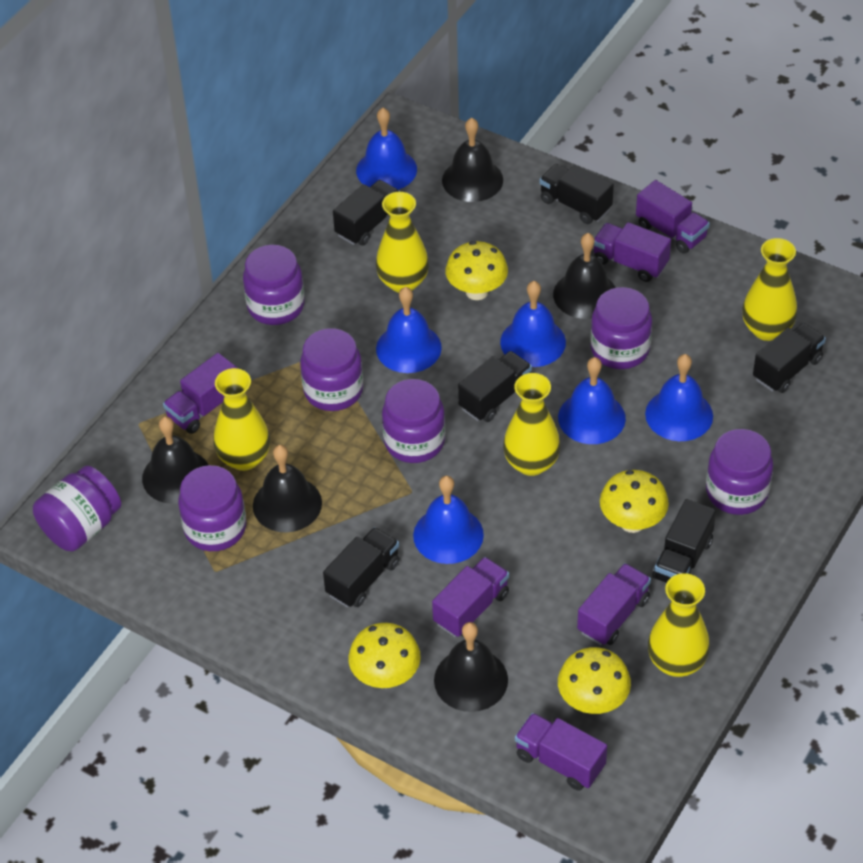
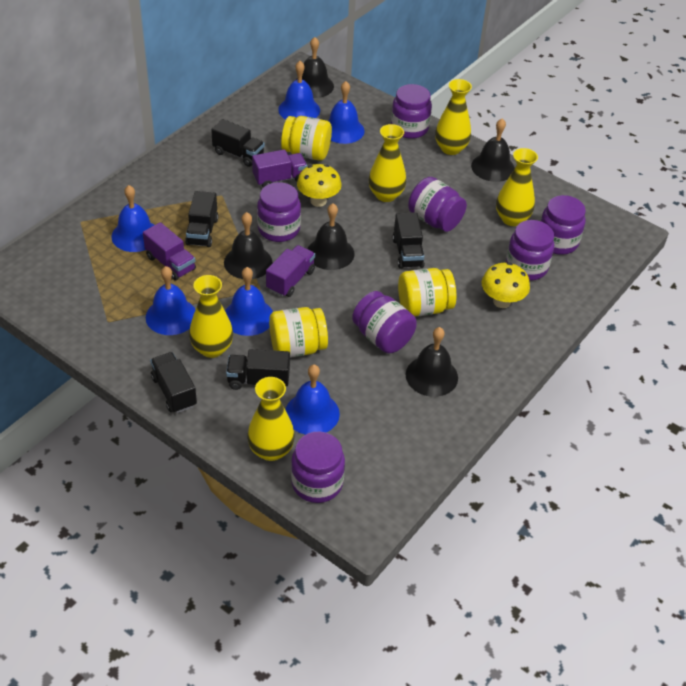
black truck: 6 -> 5
purple truck: 6 -> 3
yellow jar: 0 -> 3
yellow mushroom: 4 -> 2

